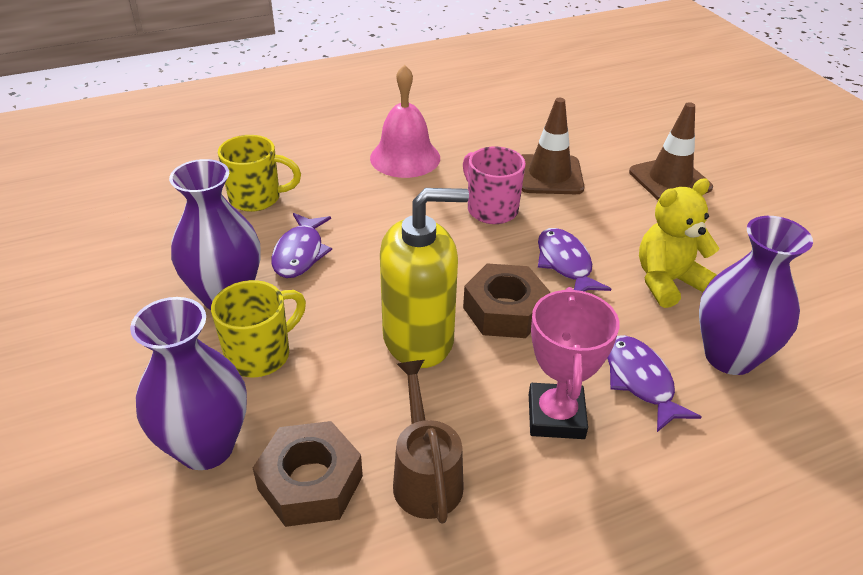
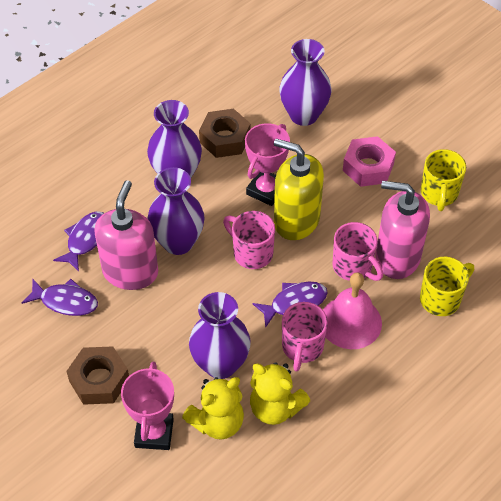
brown traffic cone: 2 -> 0
brown watering can: 1 -> 0
pink mug: 1 -> 3
pink nut: 0 -> 1
pink soap dispenser: 0 -> 2
pink trophy: 1 -> 2
purple vase: 3 -> 4
yellow teddy bear: 1 -> 2

